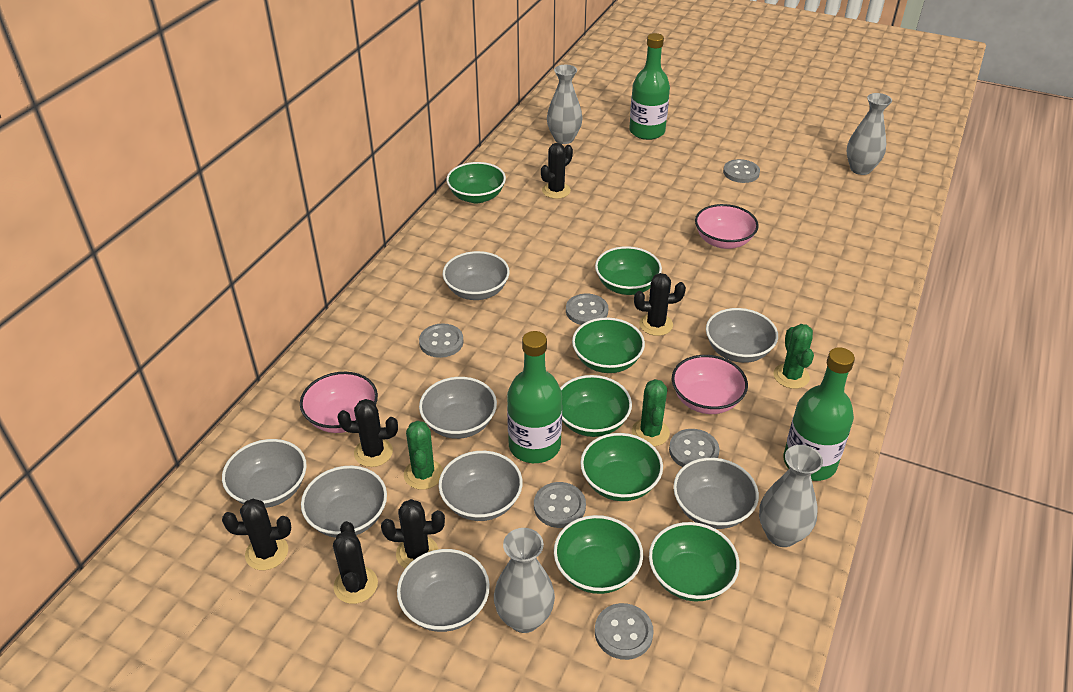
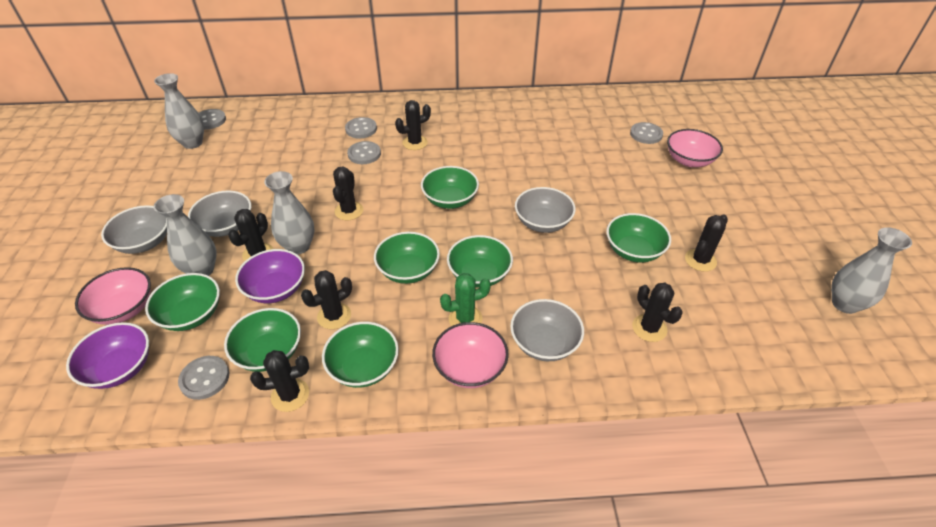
black cactus: 6 -> 7
green bottle: 3 -> 0
green cactus: 3 -> 1
grey bowl: 8 -> 4
grey button: 6 -> 5
purple bowl: 0 -> 2

